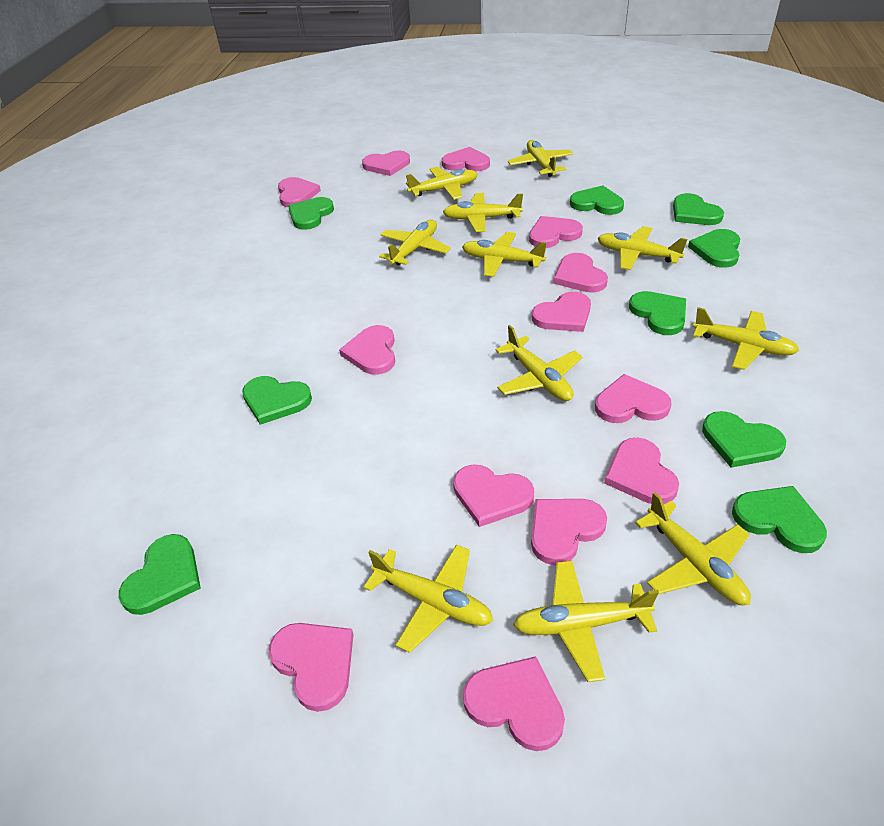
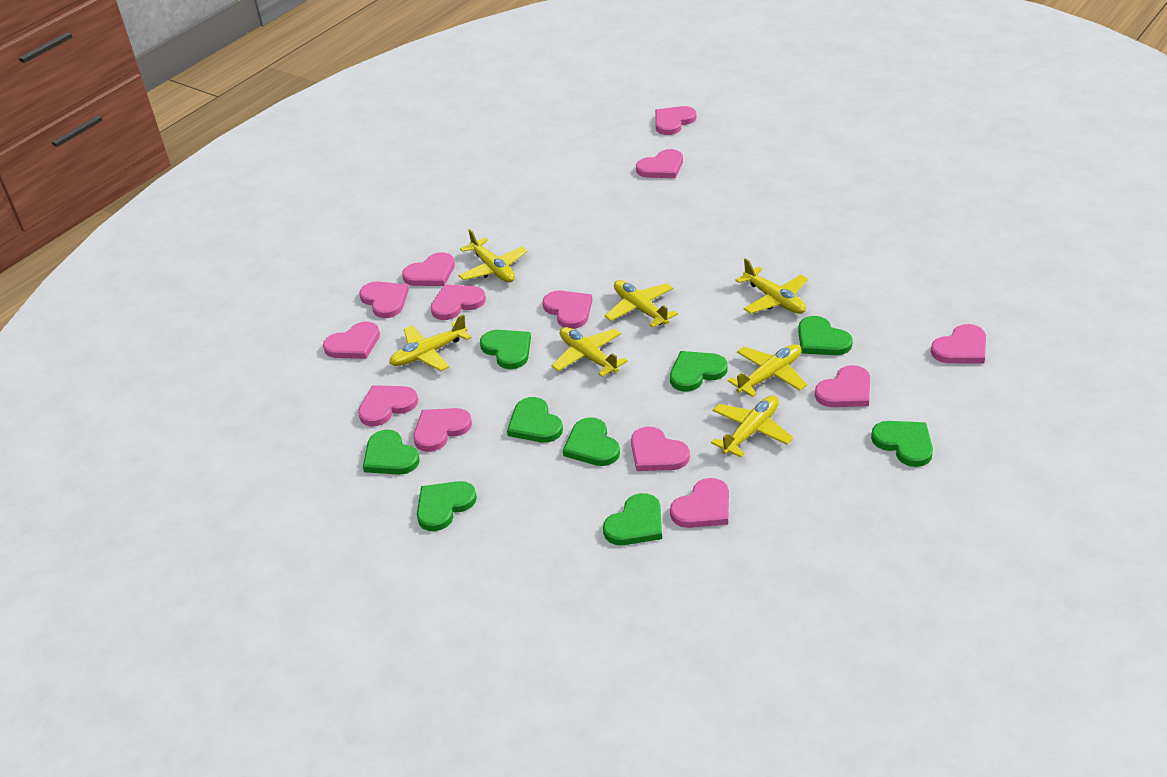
yellow plane: 11 -> 7

